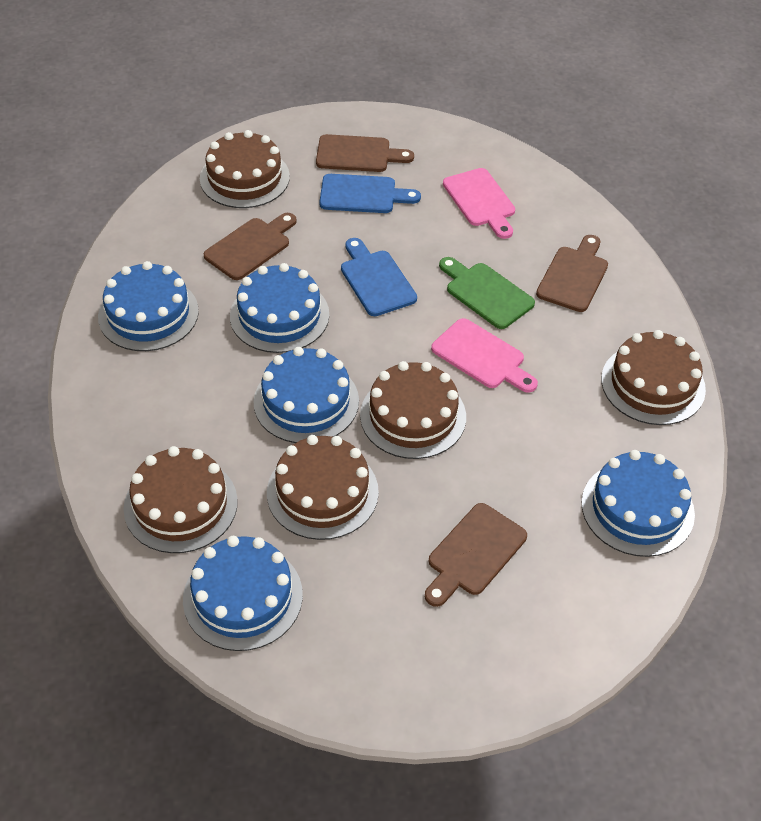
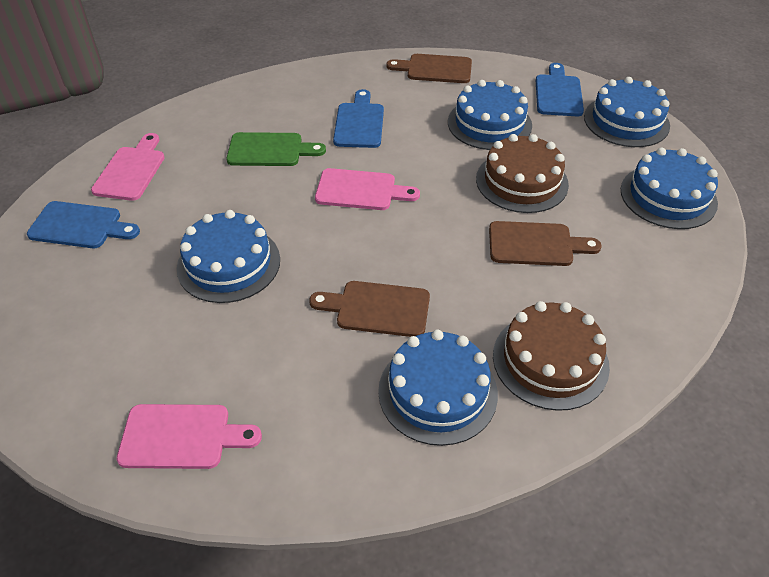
blue cutting board: 2 -> 3
brown cake: 5 -> 2
brown cutting board: 4 -> 3
pink cutting board: 2 -> 3

